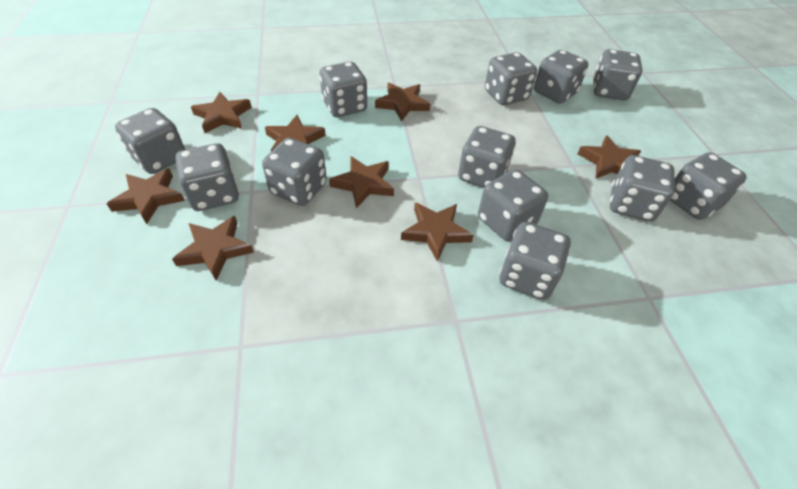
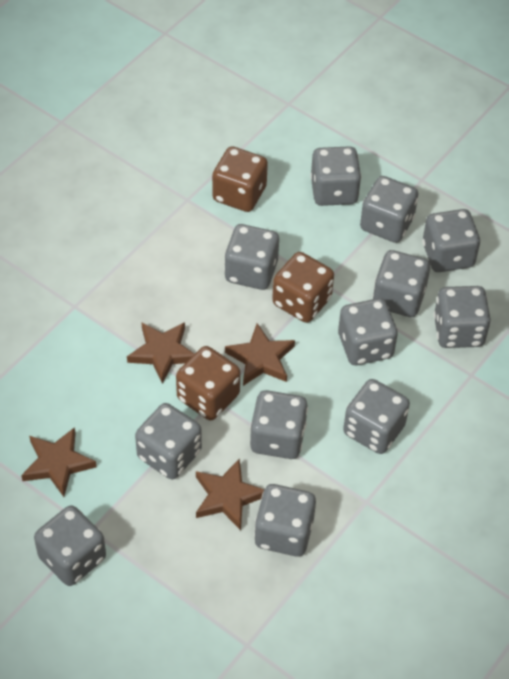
brown dice: 0 -> 3
brown star: 8 -> 4

